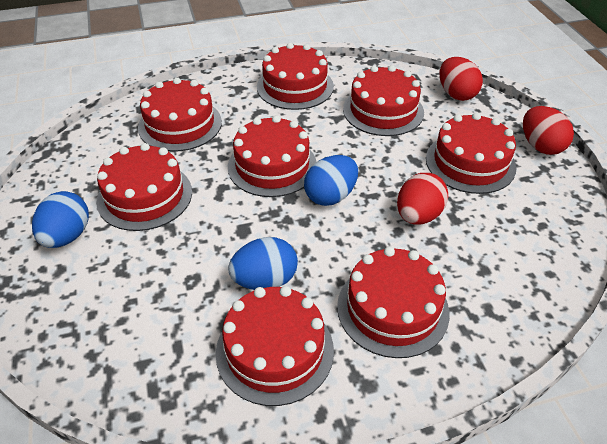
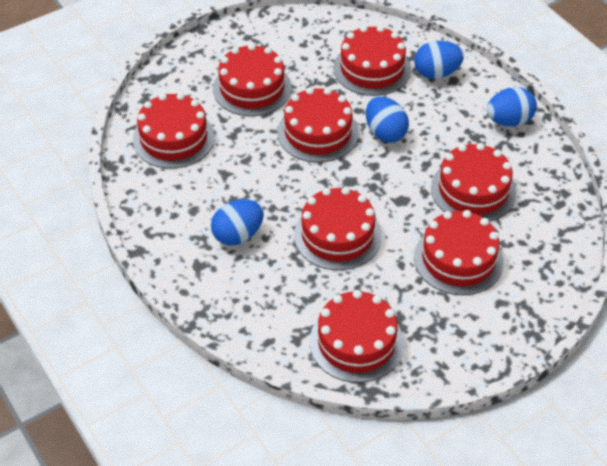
blue egg: 3 -> 4
red egg: 3 -> 0

